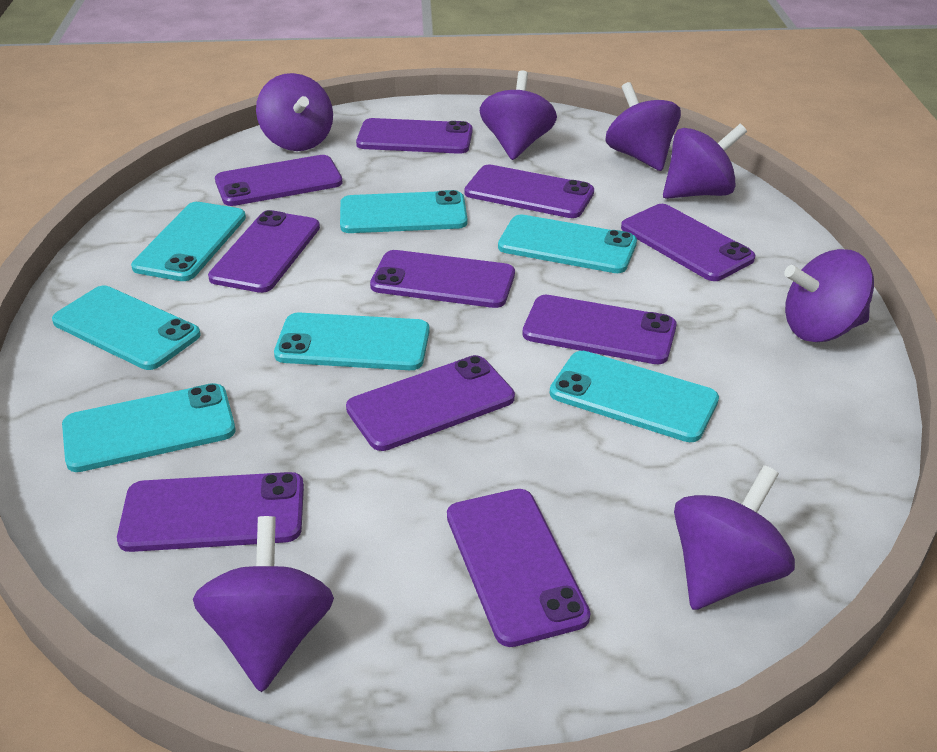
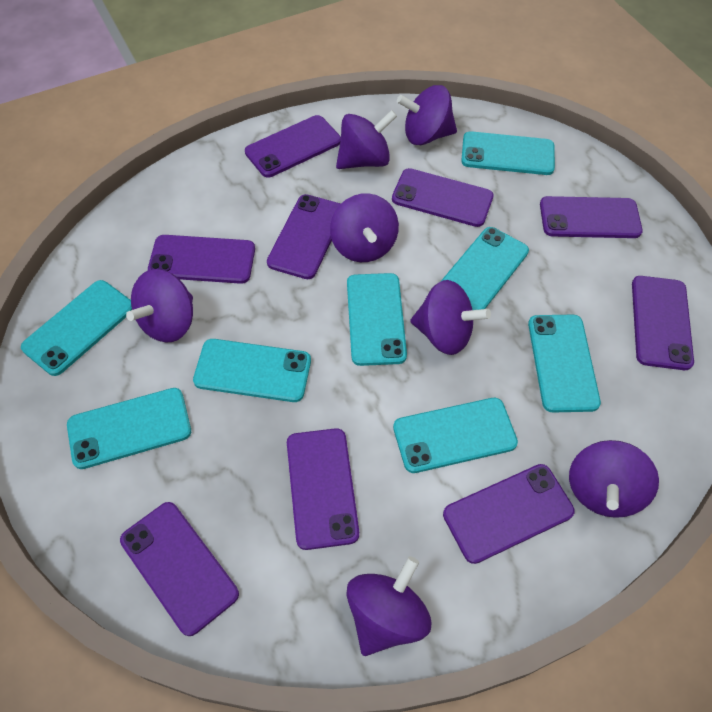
purple phone: 10 -> 9
turquoise phone: 7 -> 8

